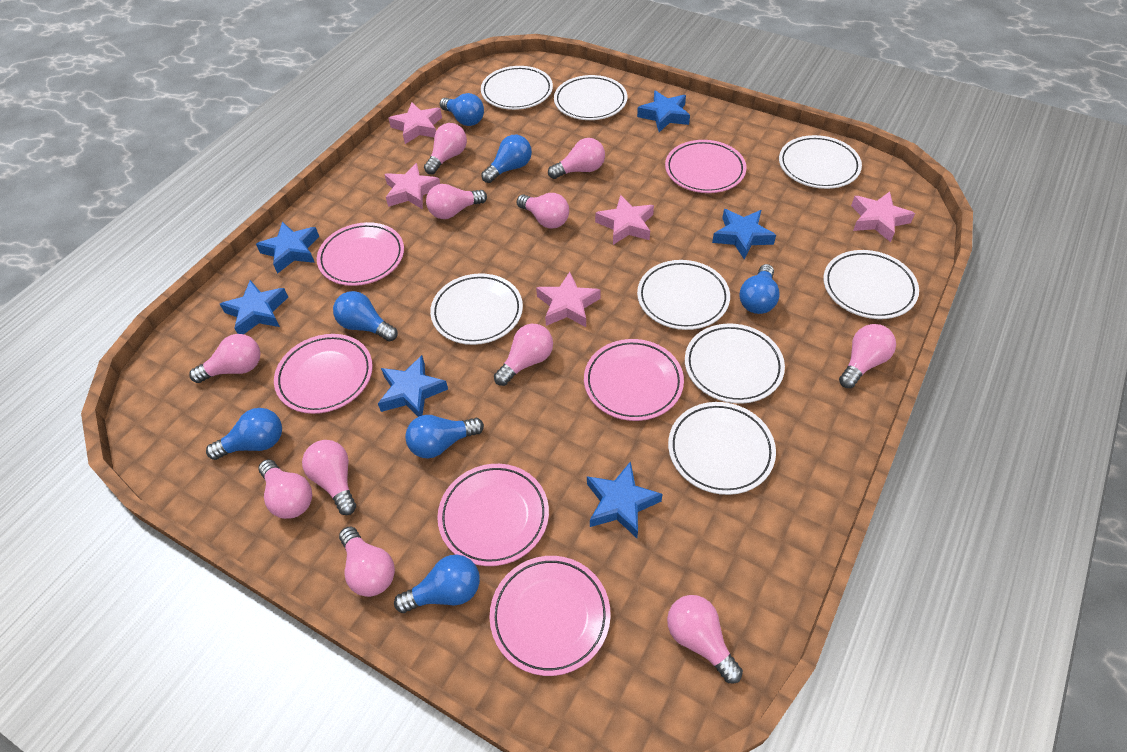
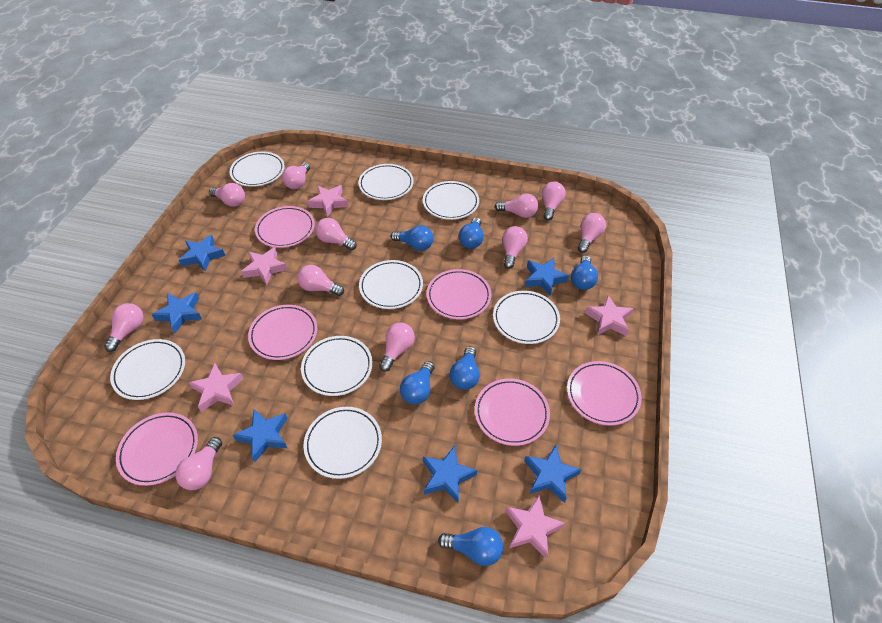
blue light bulb: 7 -> 6

